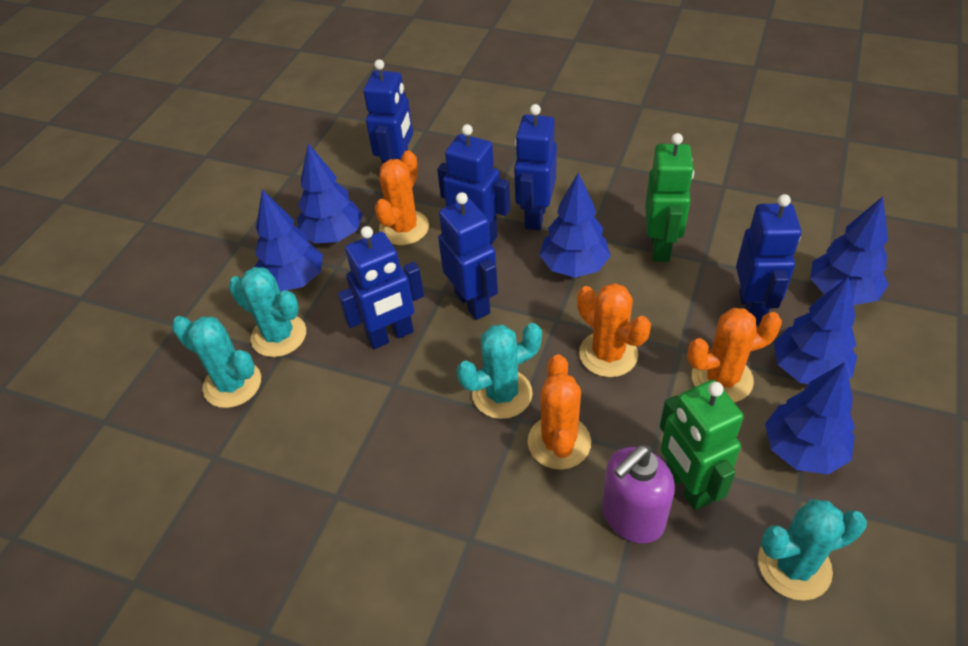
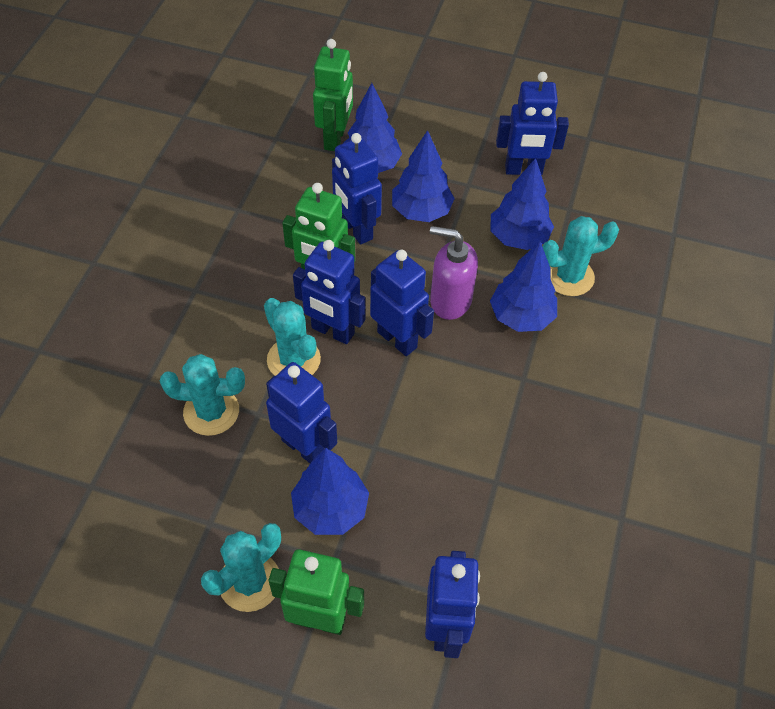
blue tree: 6 -> 5
green robot: 2 -> 3
orange cactus: 4 -> 0

